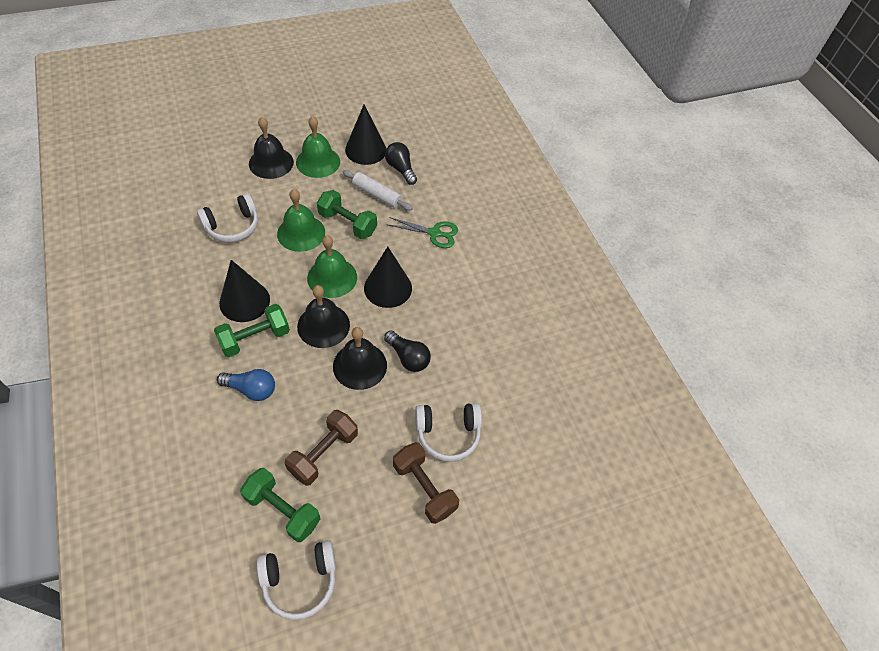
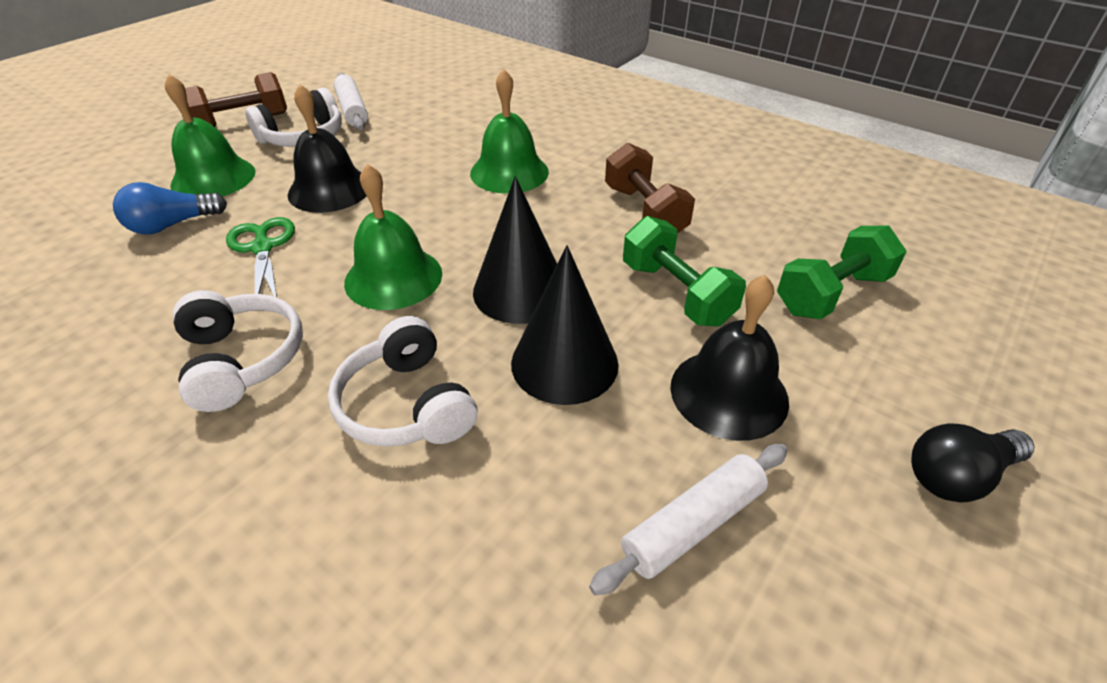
black bell: 3 -> 2
black cone: 3 -> 2
black light bulb: 2 -> 1
green dumbbell: 3 -> 2
white rolling pin: 1 -> 2

